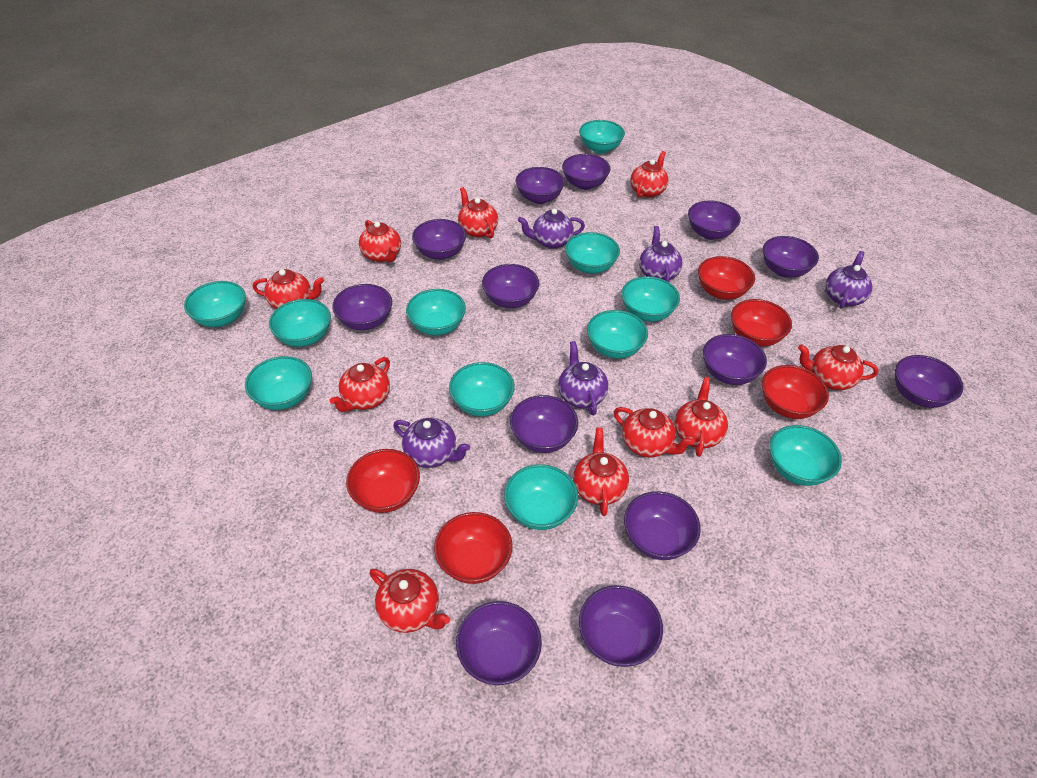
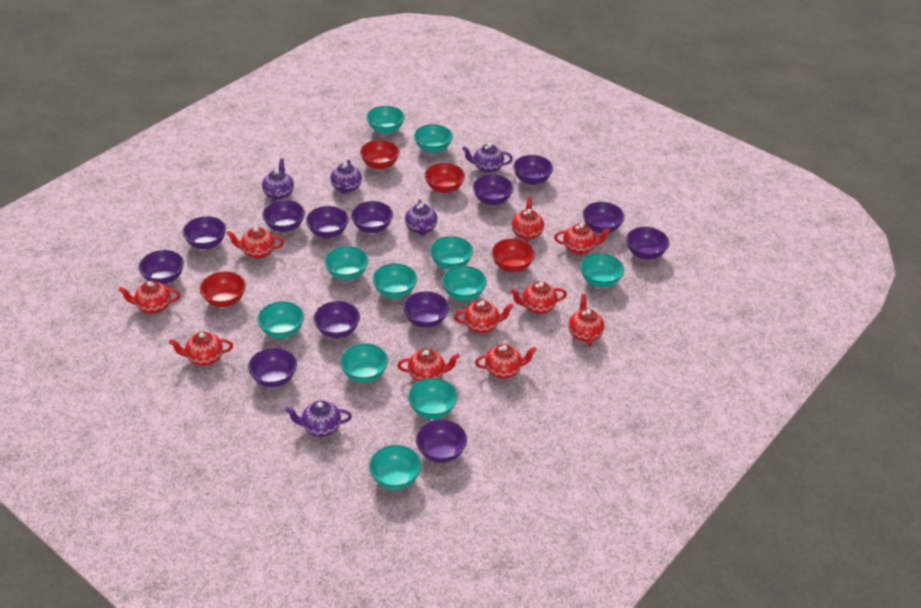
red bowl: 5 -> 4

